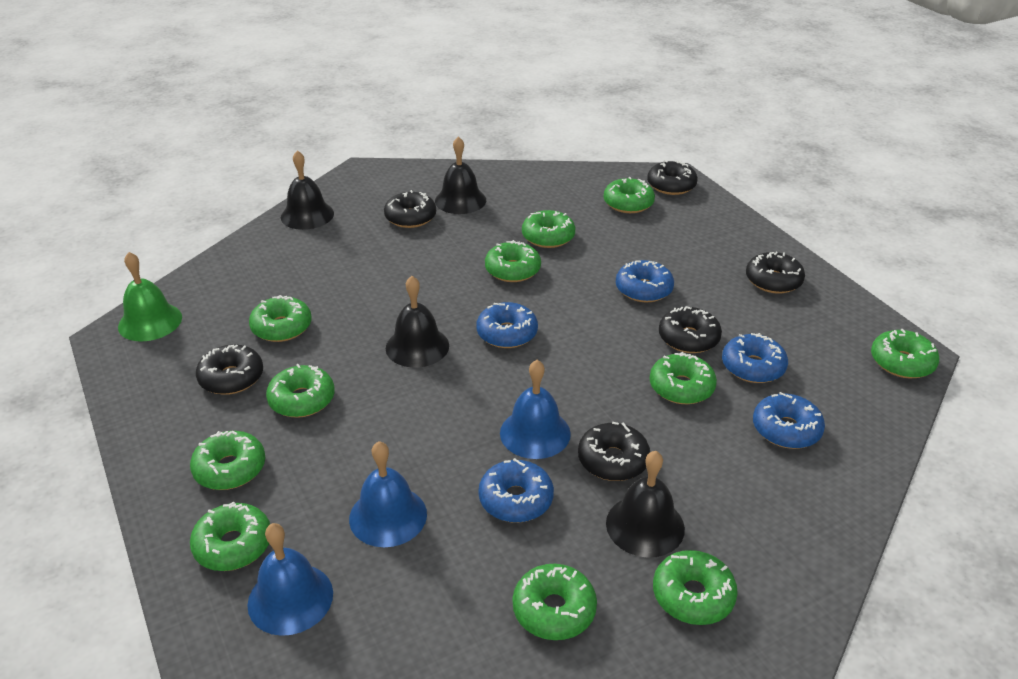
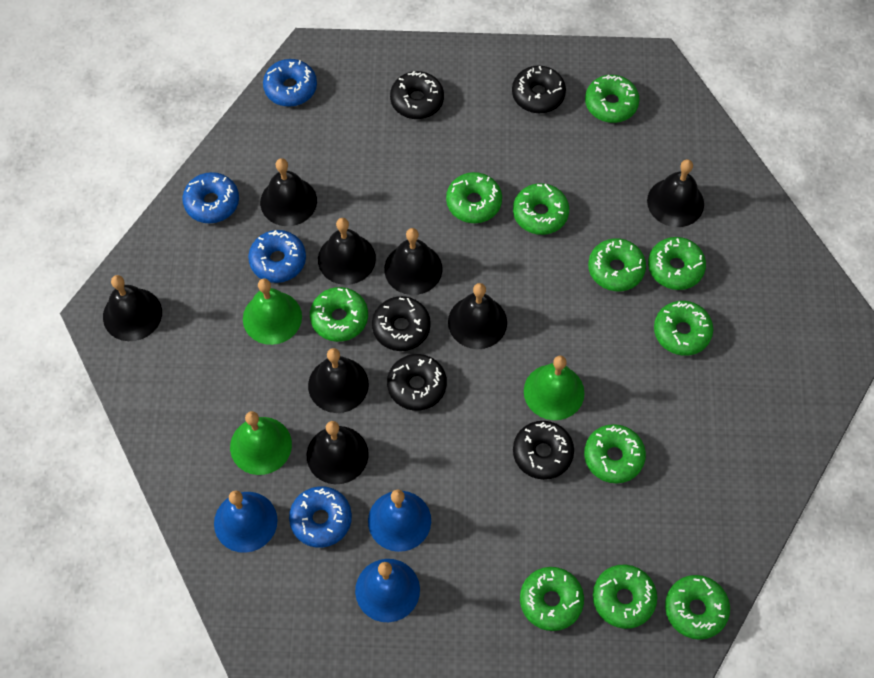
black bell: 4 -> 8
black donut: 6 -> 5
blue donut: 5 -> 4
green bell: 1 -> 3

